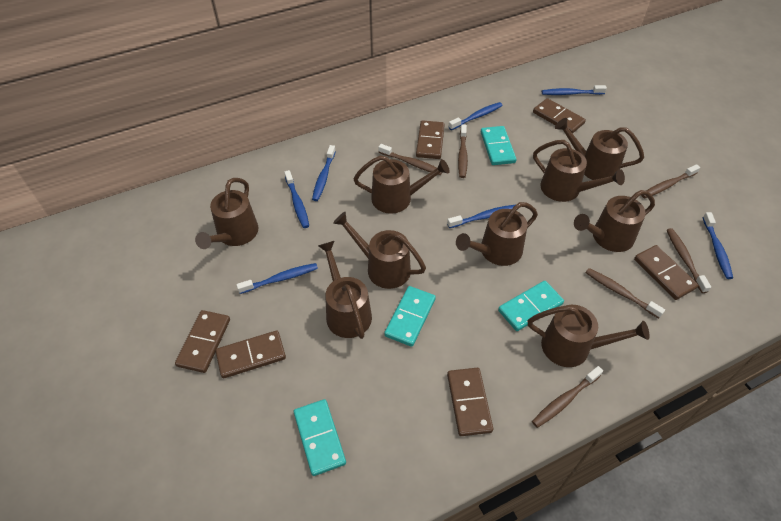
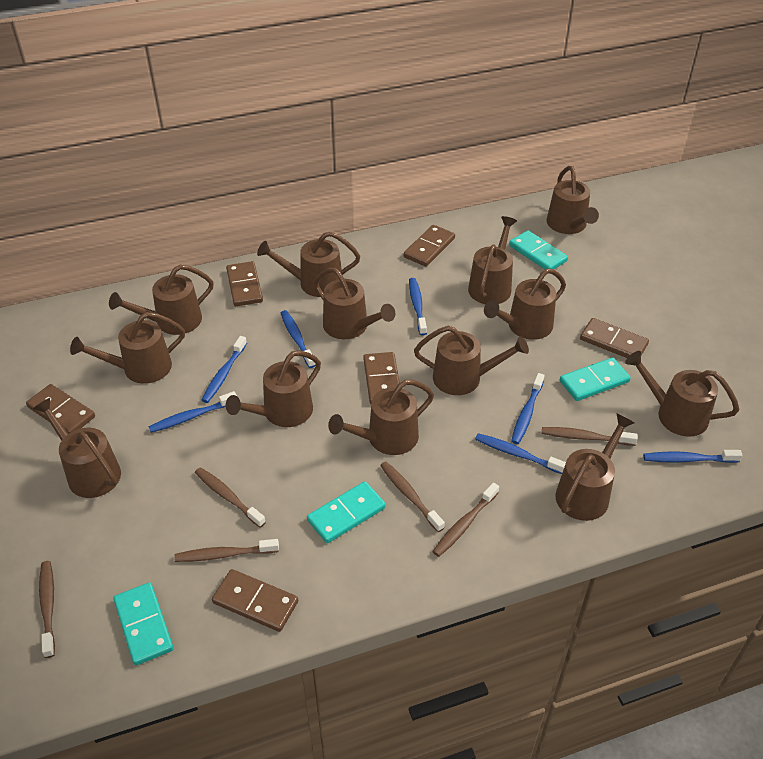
brown watering can: 9 -> 13

